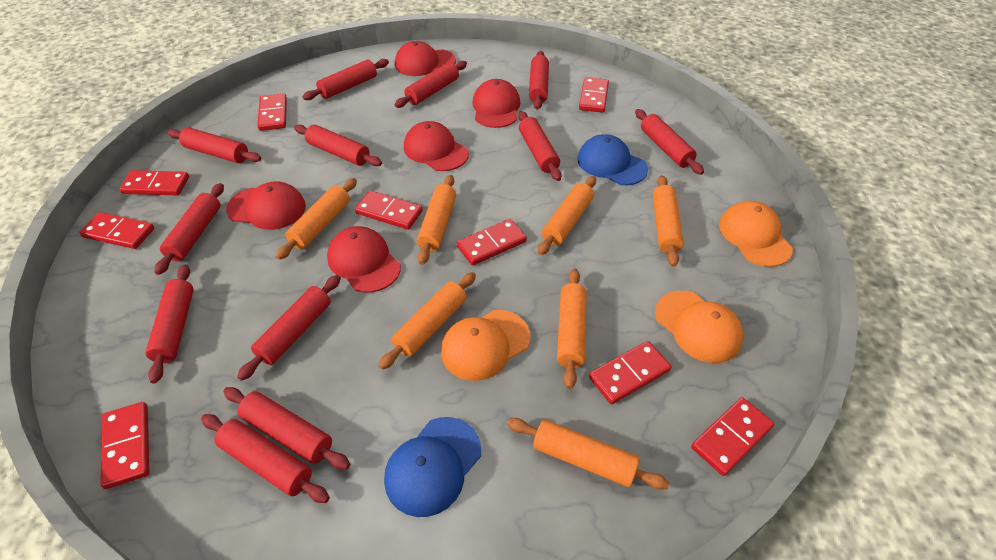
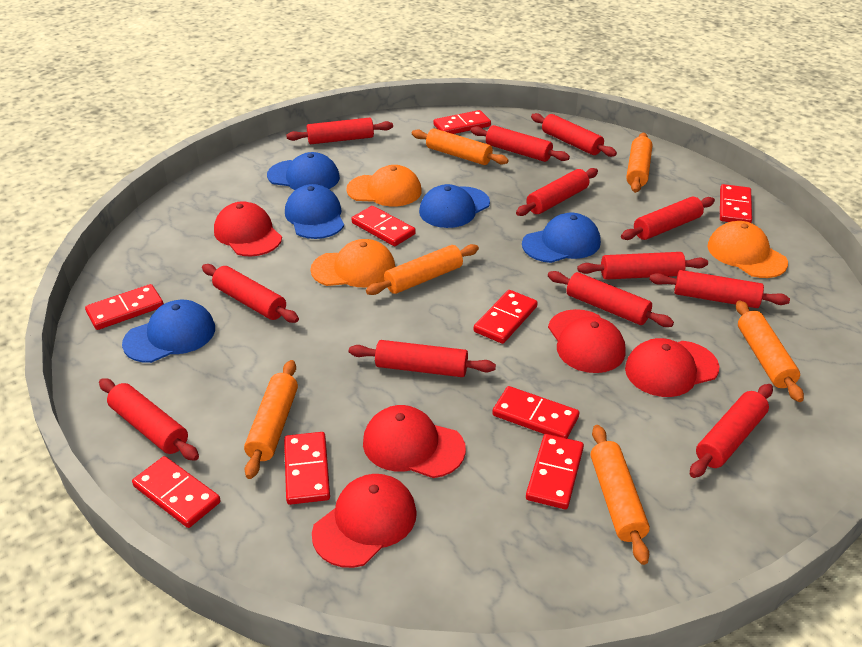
blue cap: 2 -> 5
orange rolling pin: 7 -> 6

